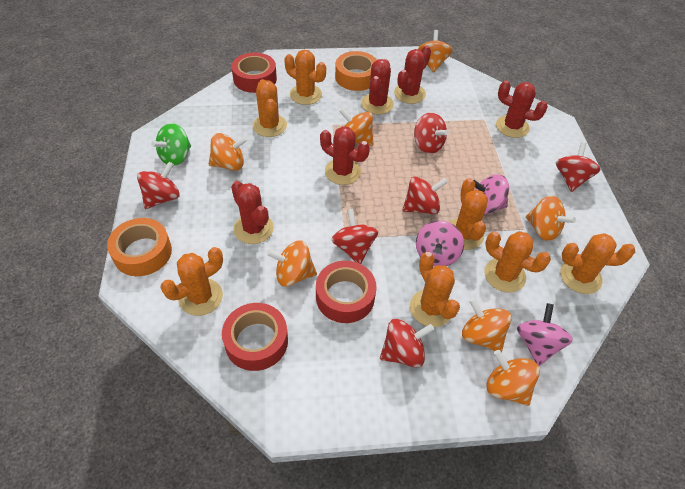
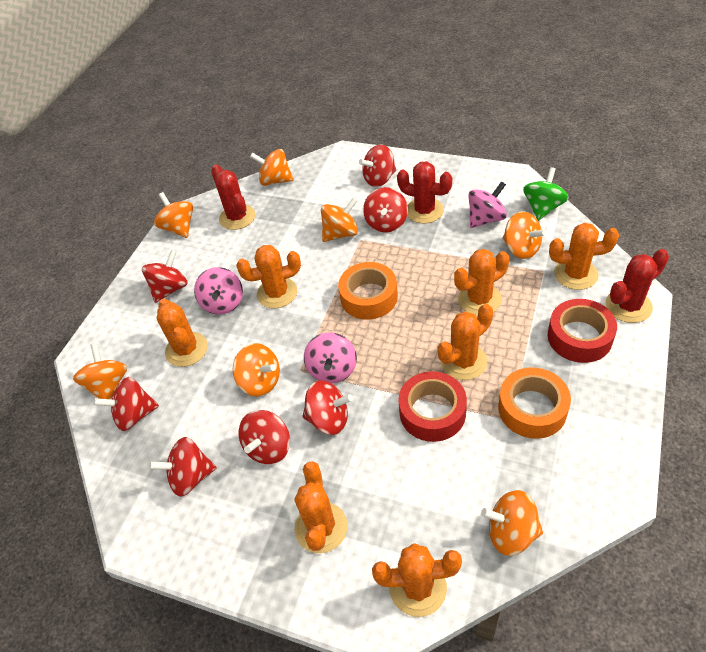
red cactus: 5 -> 3
red spinning top: 6 -> 7
red tape: 3 -> 2

